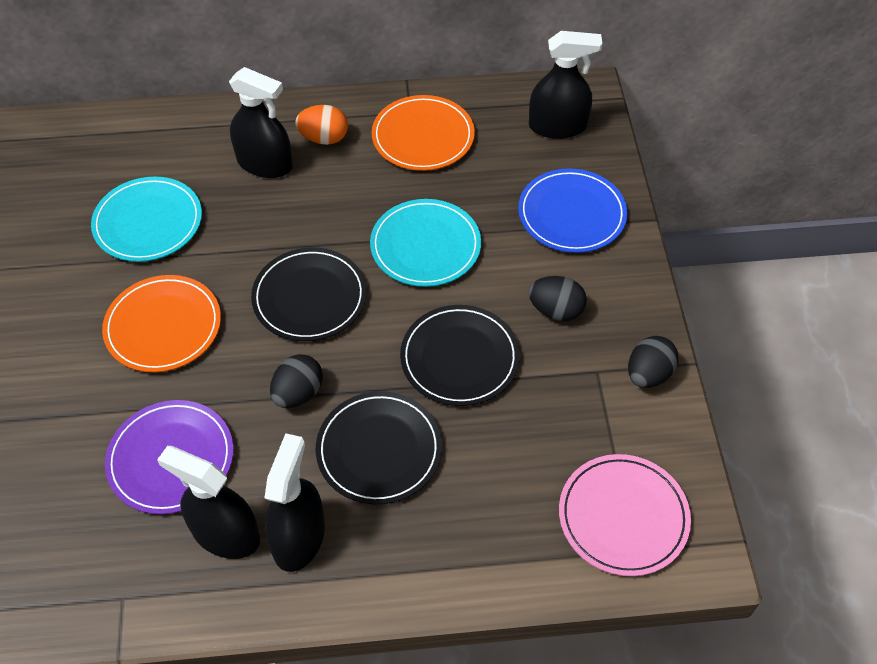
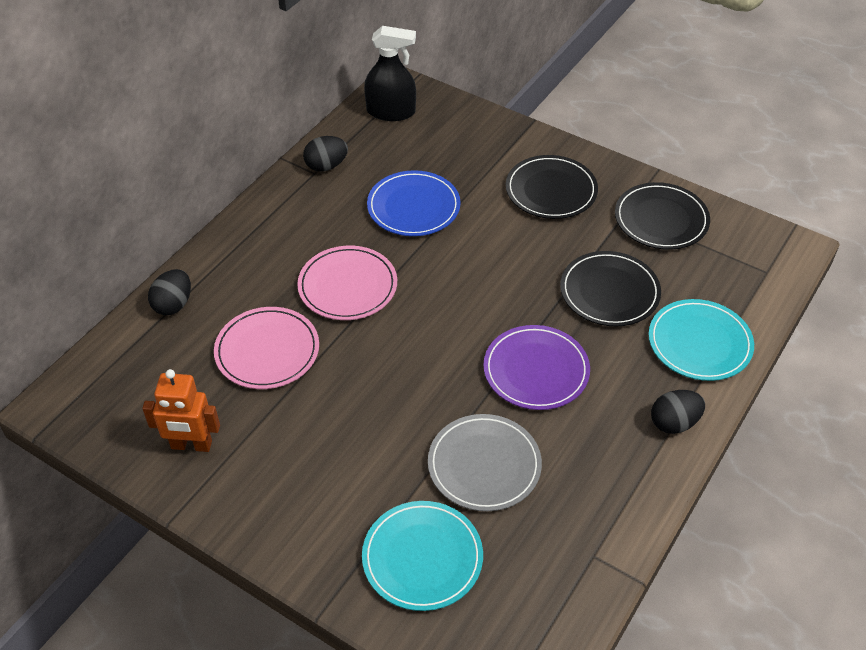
black spray bottle: 4 -> 1
grey plate: 0 -> 1
orange egg: 1 -> 0
orange plate: 2 -> 0
orange robot: 0 -> 1
pink plate: 1 -> 2

